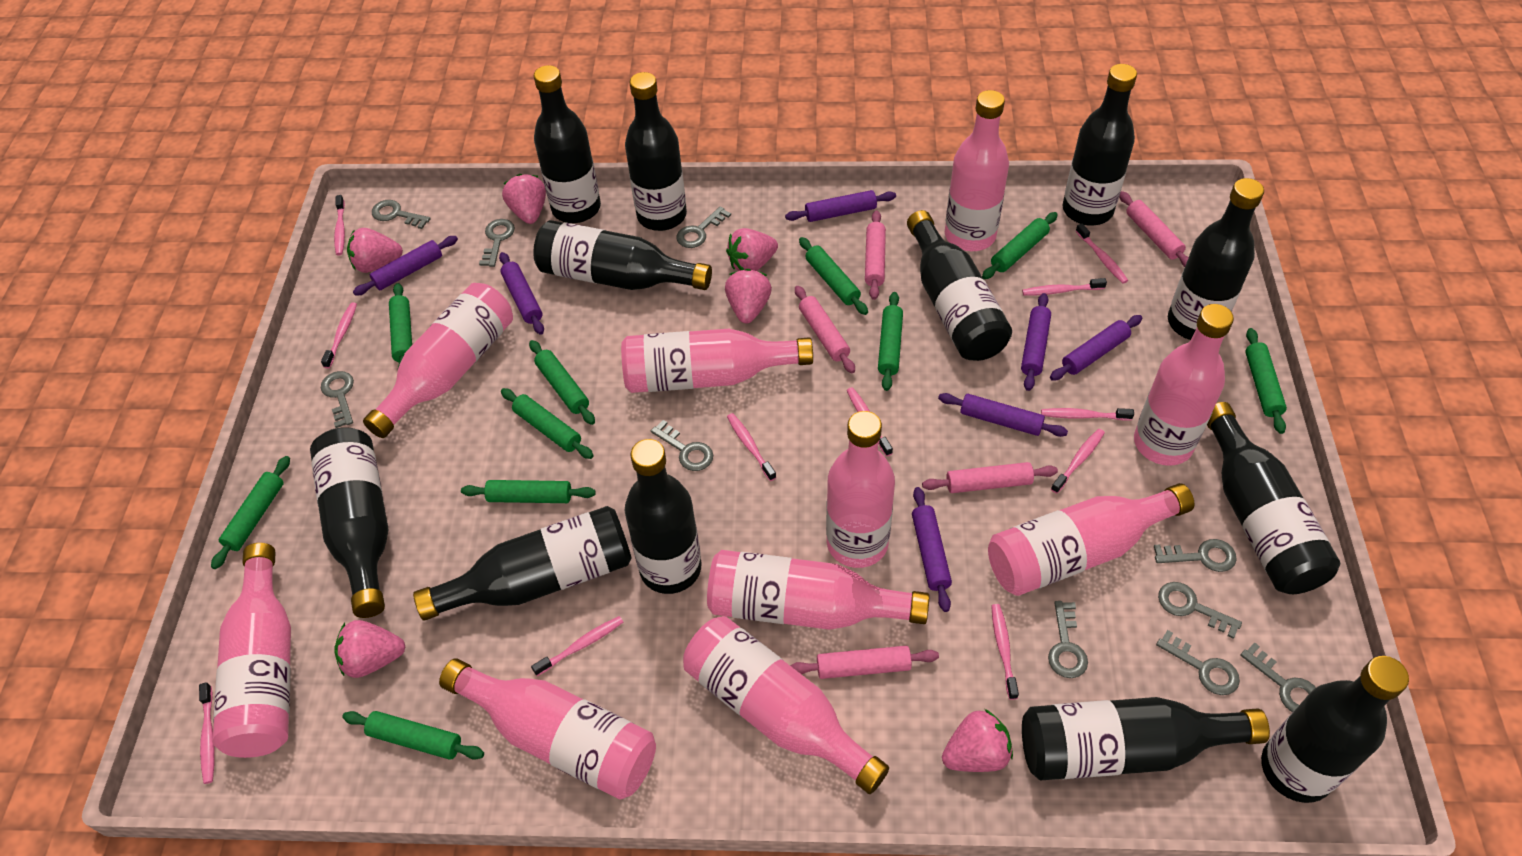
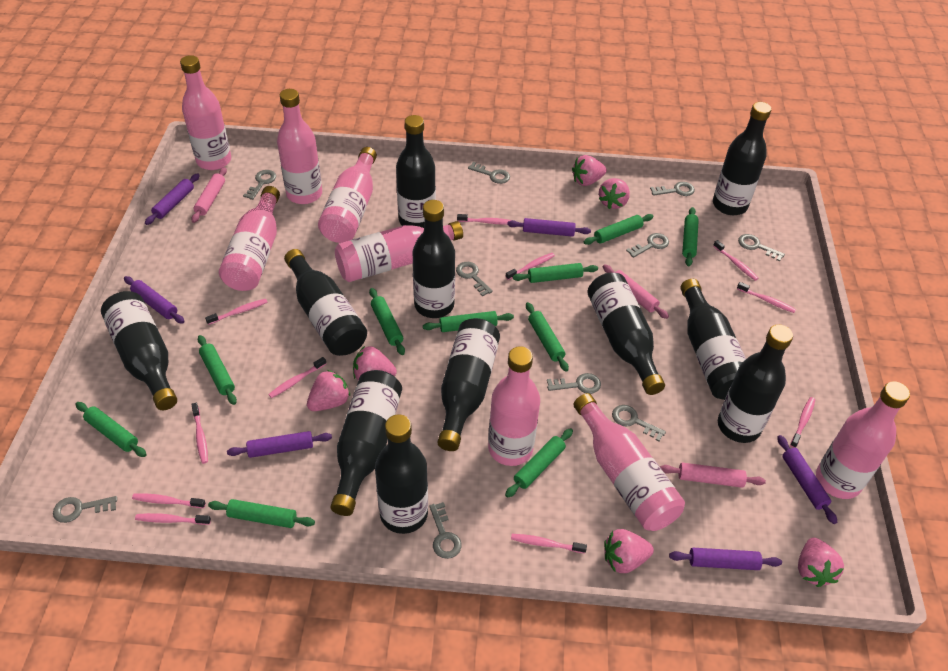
black bottle: 12 -> 11
pink bottle: 10 -> 8
pink rolling pin: 5 -> 3
purple rolling pin: 7 -> 6

